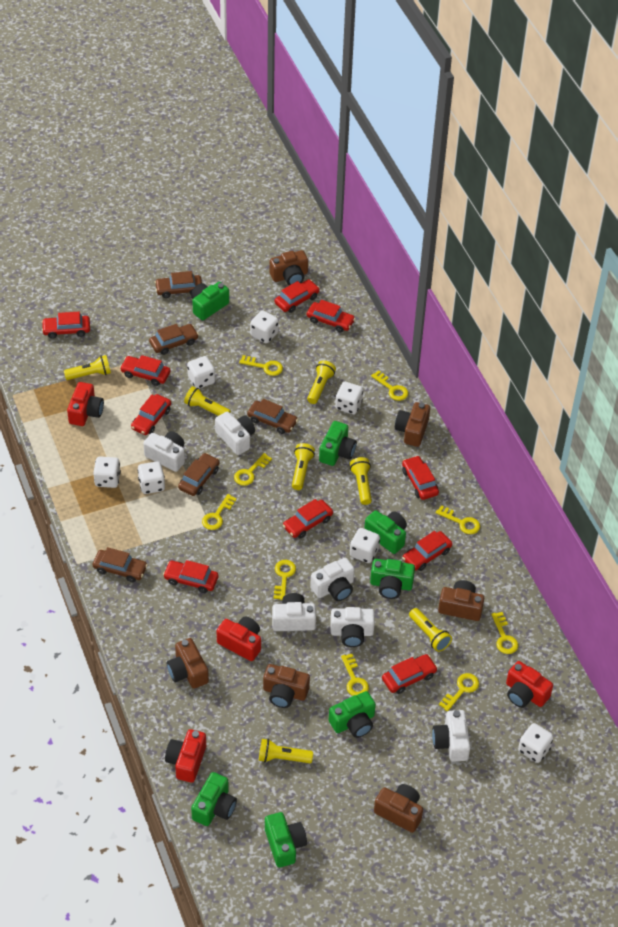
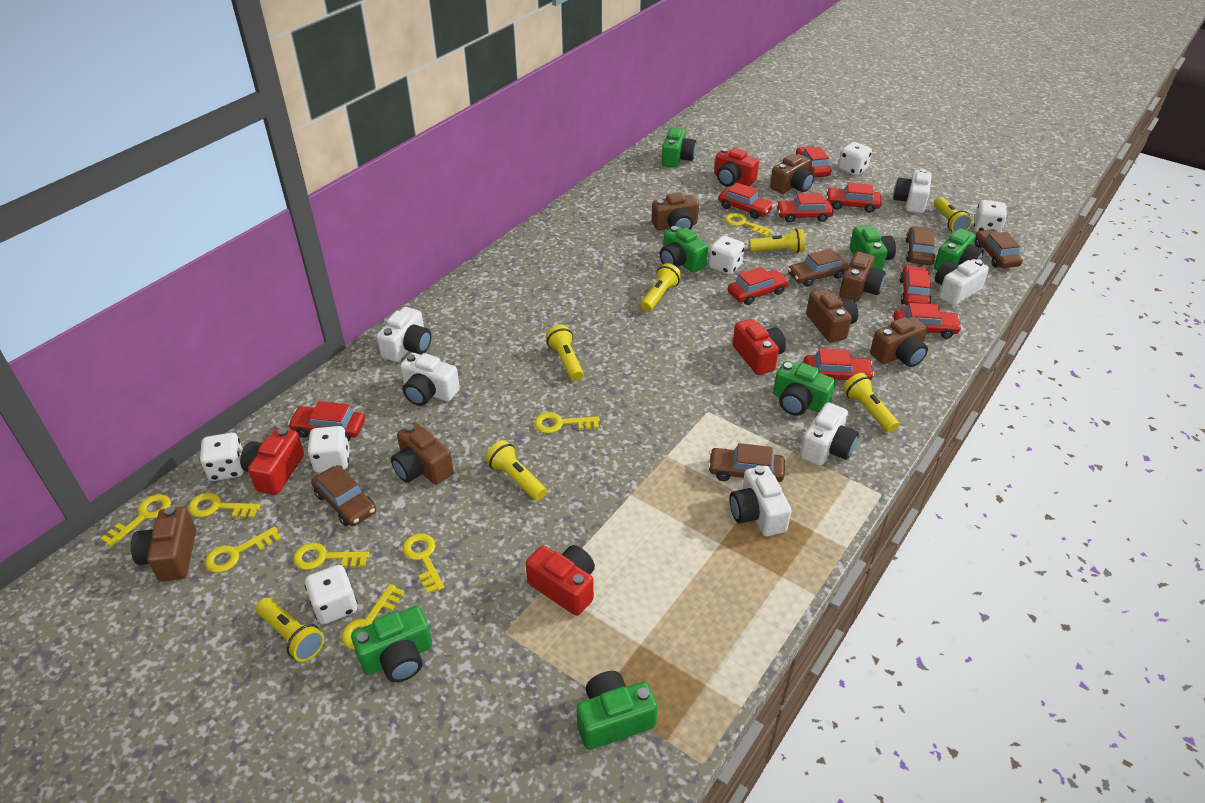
brown camera: 6 -> 7
red car: 10 -> 9
white dice: 7 -> 6
yellow key: 9 -> 8

